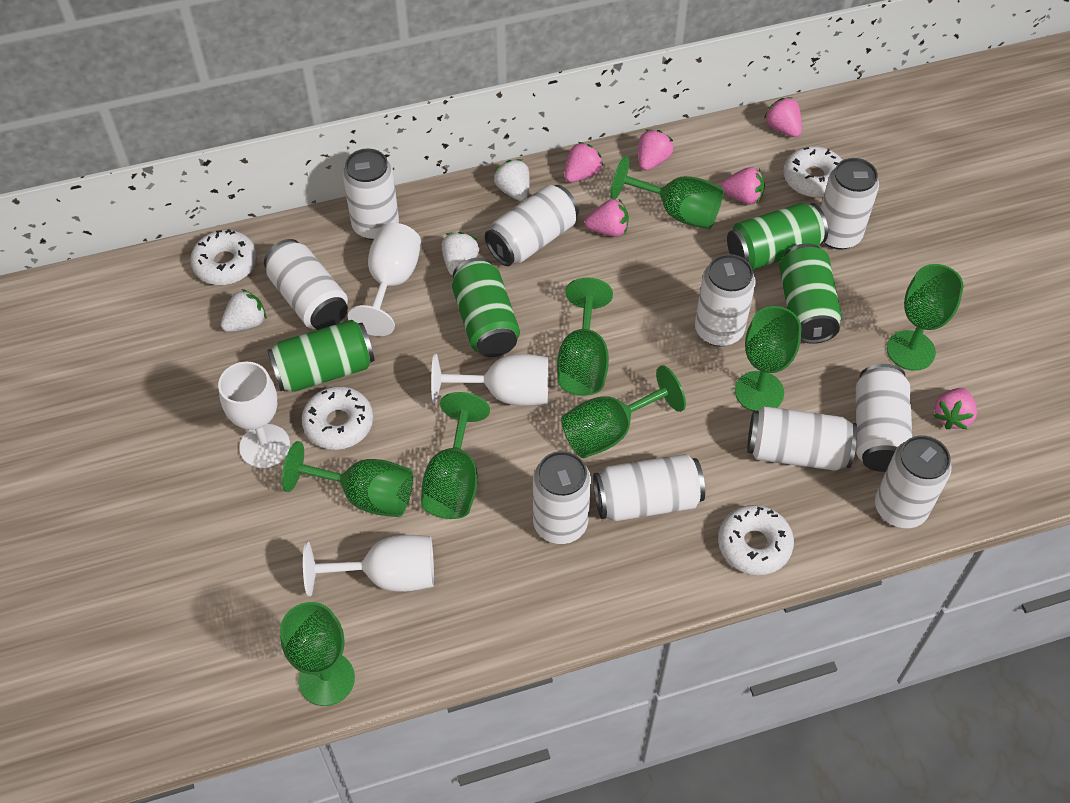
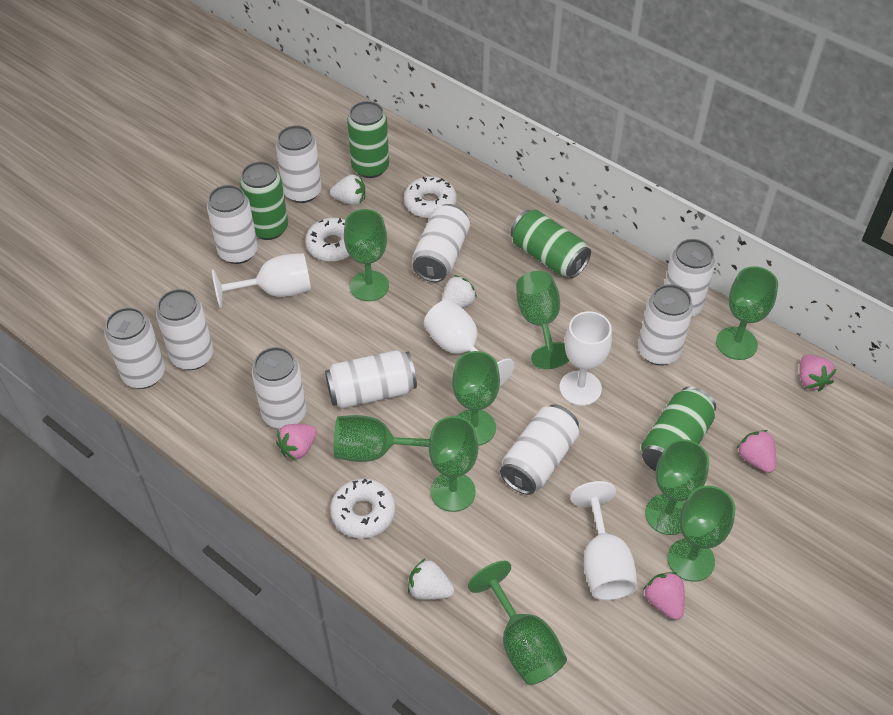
green goblet: 8 -> 9
pink strawberry: 6 -> 4
white donut: 4 -> 3

